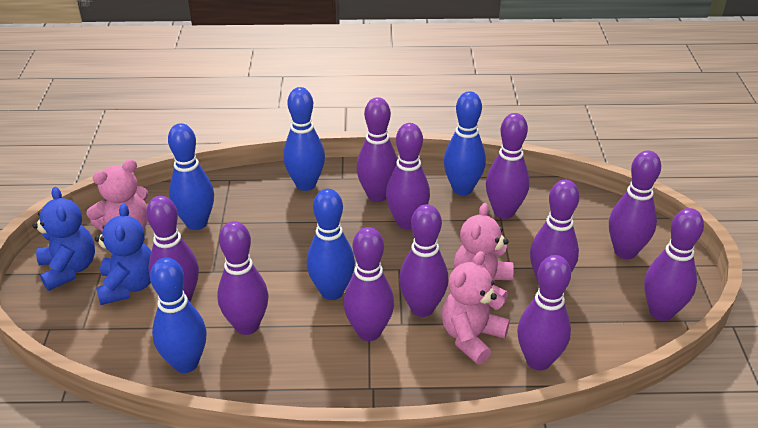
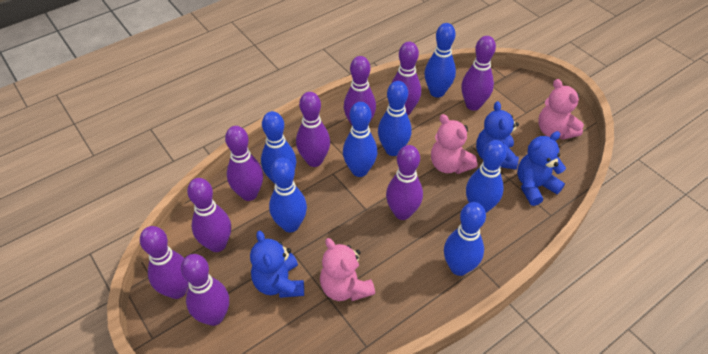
blue bowling pin: 5 -> 7
blue teddy bear: 2 -> 3
purple bowling pin: 11 -> 9

